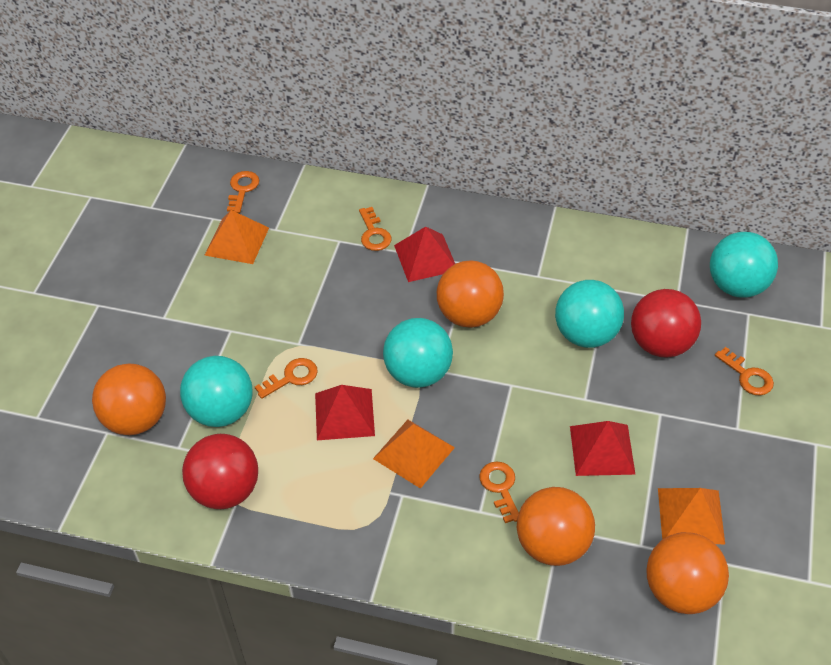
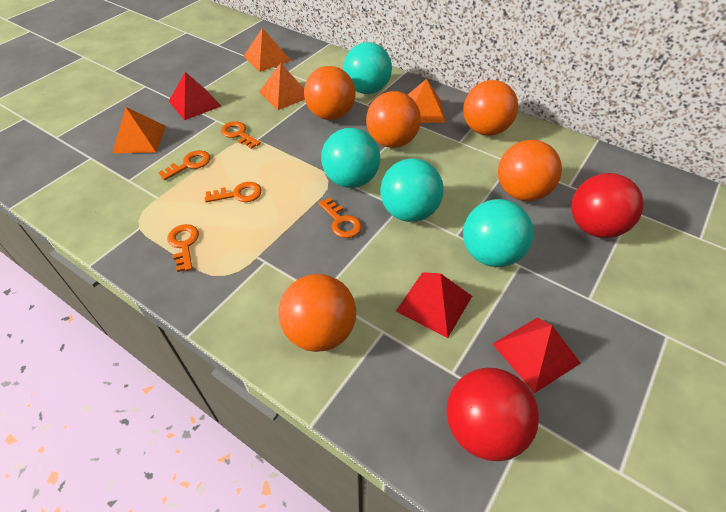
orange ball: 4 -> 5
orange pyramid: 3 -> 4

